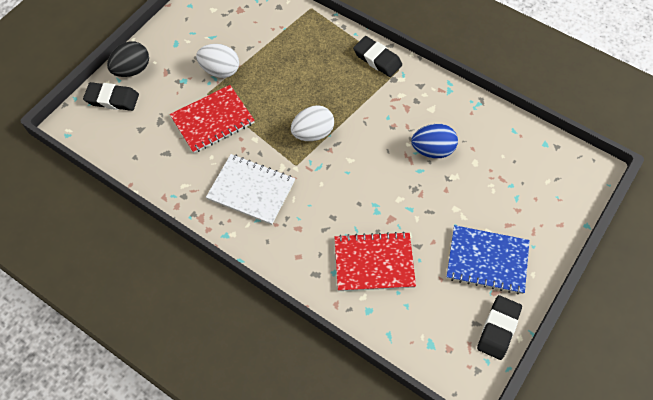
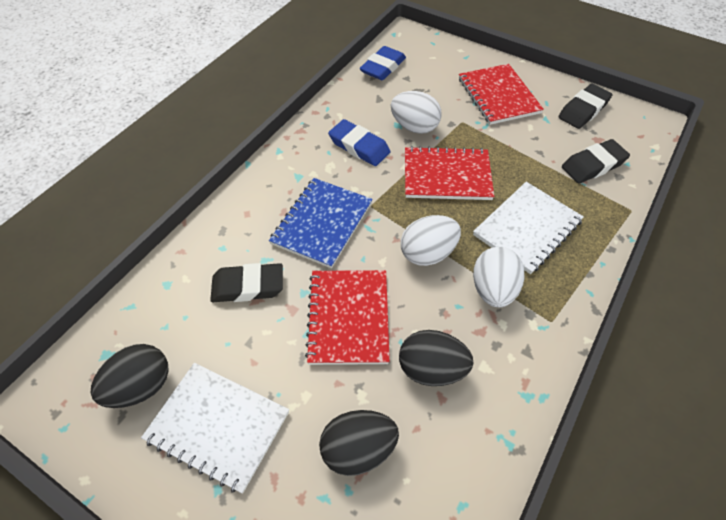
black egg: 1 -> 3
blue egg: 1 -> 0
blue eraser: 0 -> 2
red notebook: 2 -> 3
white egg: 2 -> 3
white notebook: 1 -> 2

